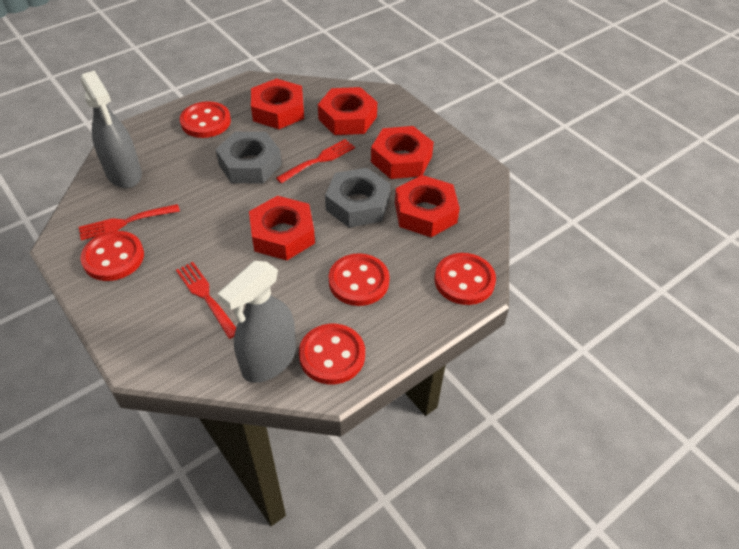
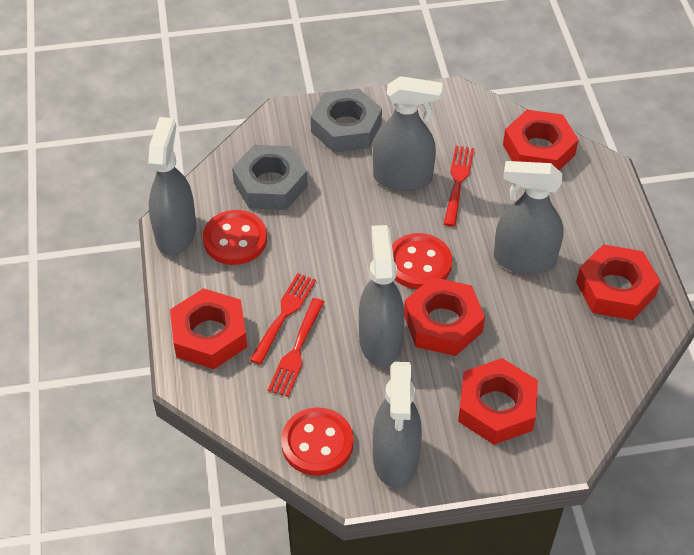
grey spray bottle: 2 -> 5
red button: 5 -> 3

